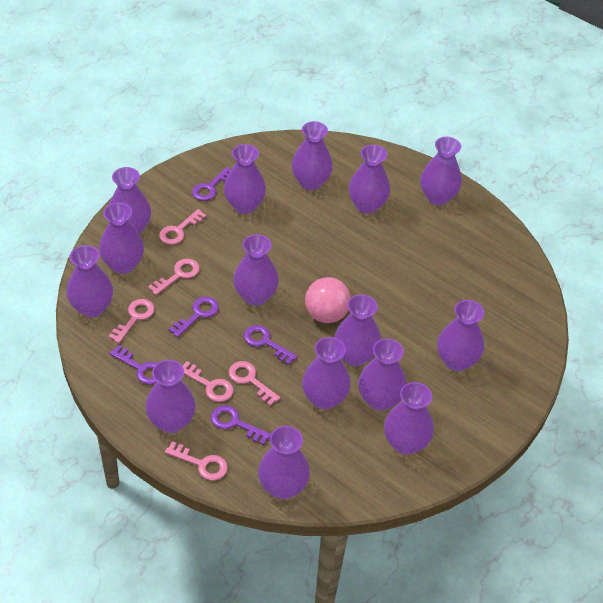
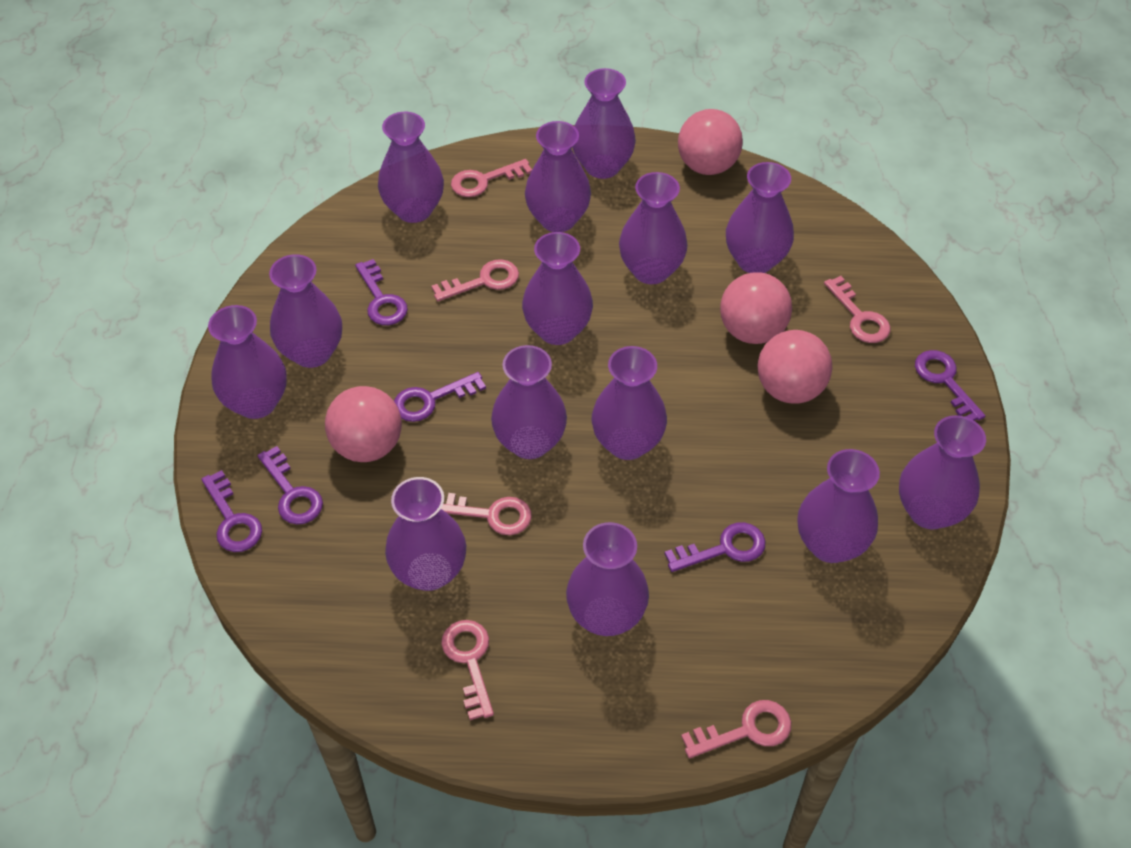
pink ball: 1 -> 4
purple key: 5 -> 6
purple vase: 15 -> 14

